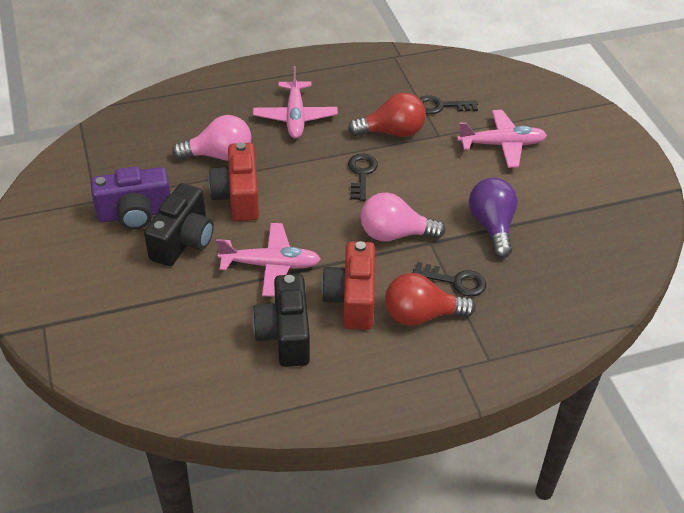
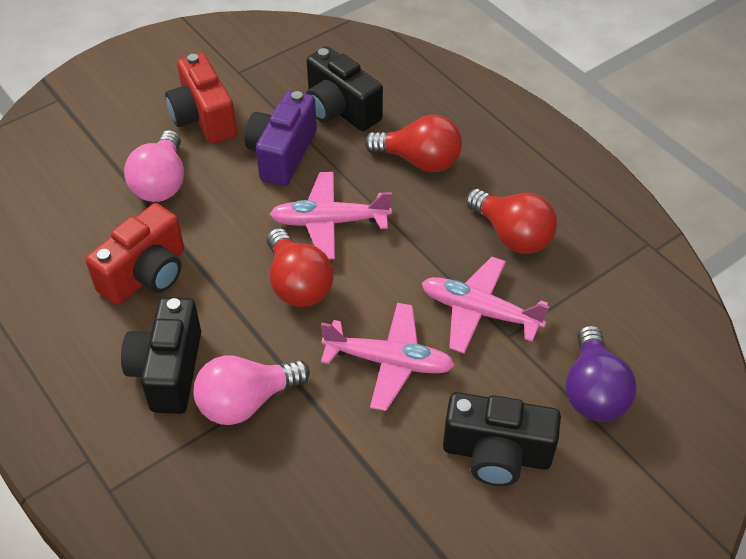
black camera: 2 -> 3
black key: 3 -> 0
red light bulb: 2 -> 3

